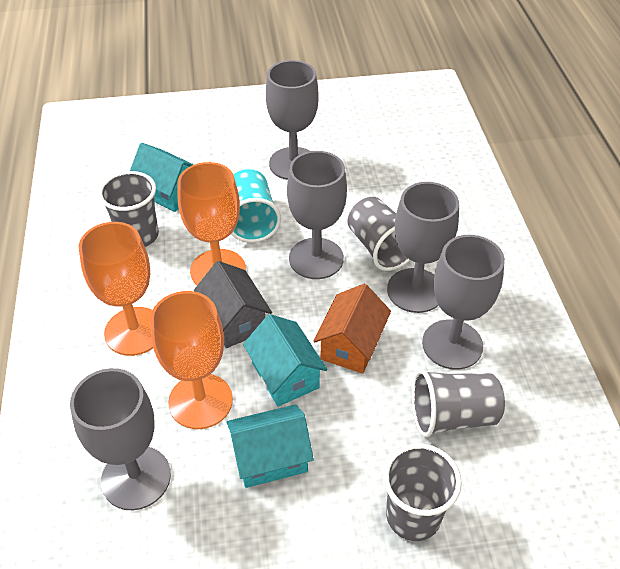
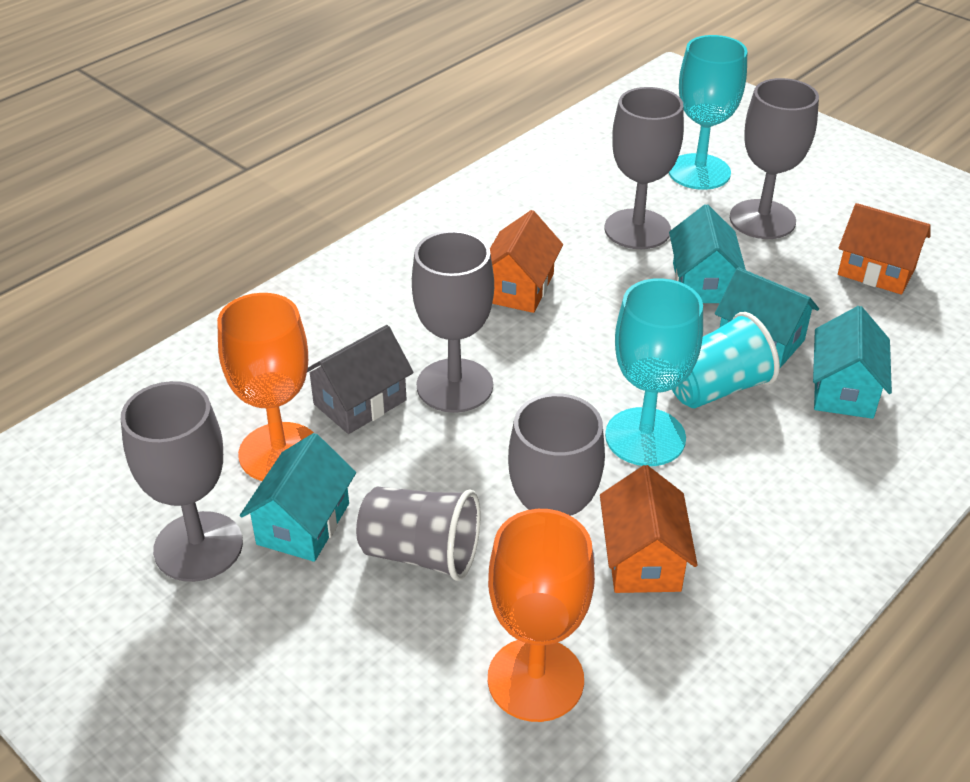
grey cup: 4 -> 1
orange goblet: 3 -> 2
orange house: 1 -> 3
turquoise goblet: 0 -> 2
turquoise house: 3 -> 4

